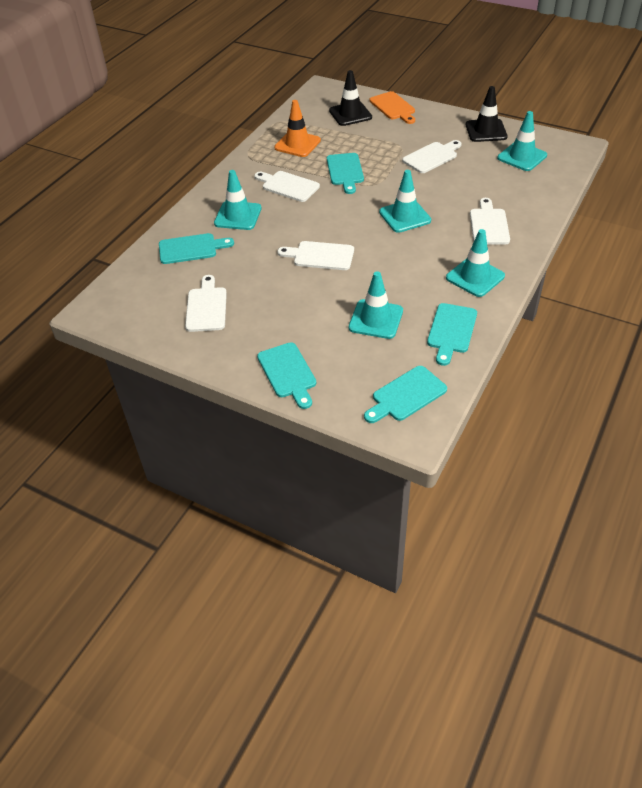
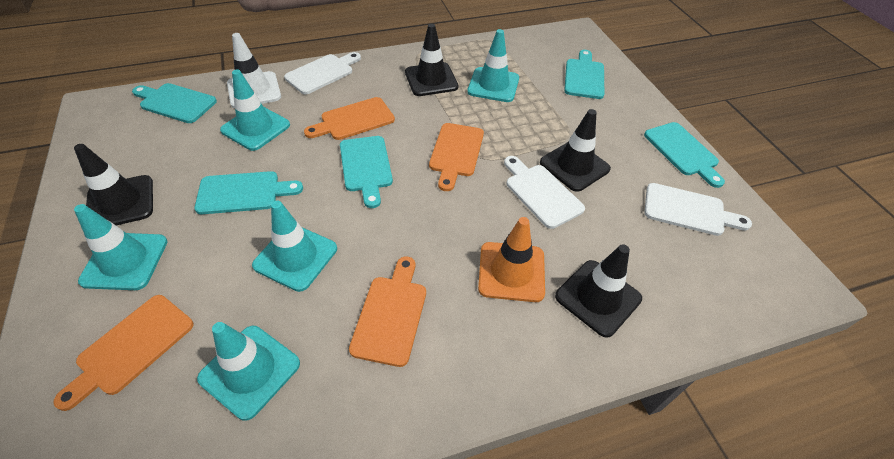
black traffic cone: 2 -> 4
orange cutting board: 1 -> 4
white cutting board: 5 -> 3
white traffic cone: 0 -> 1

